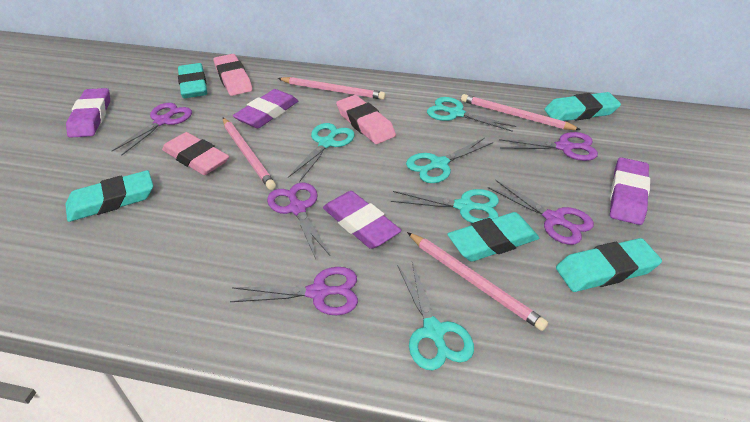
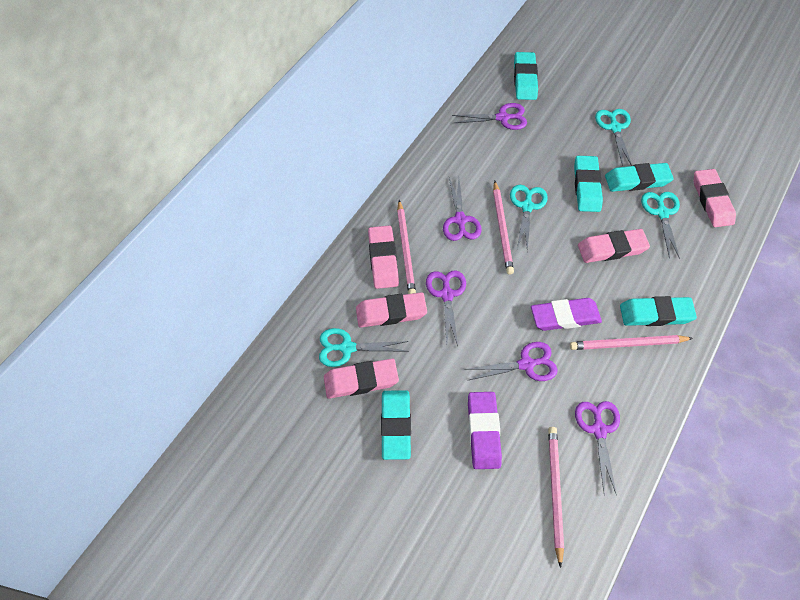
pink eraser: 3 -> 5
purple eraser: 4 -> 2
turquoise scissors: 5 -> 4

